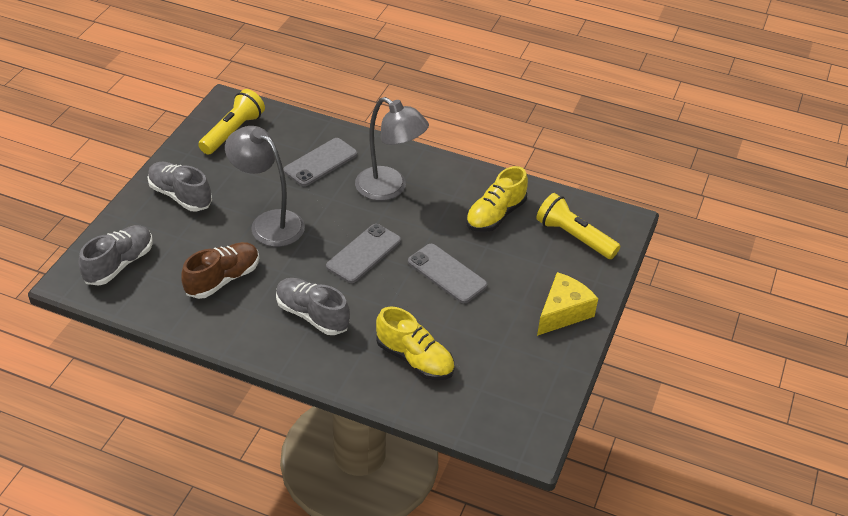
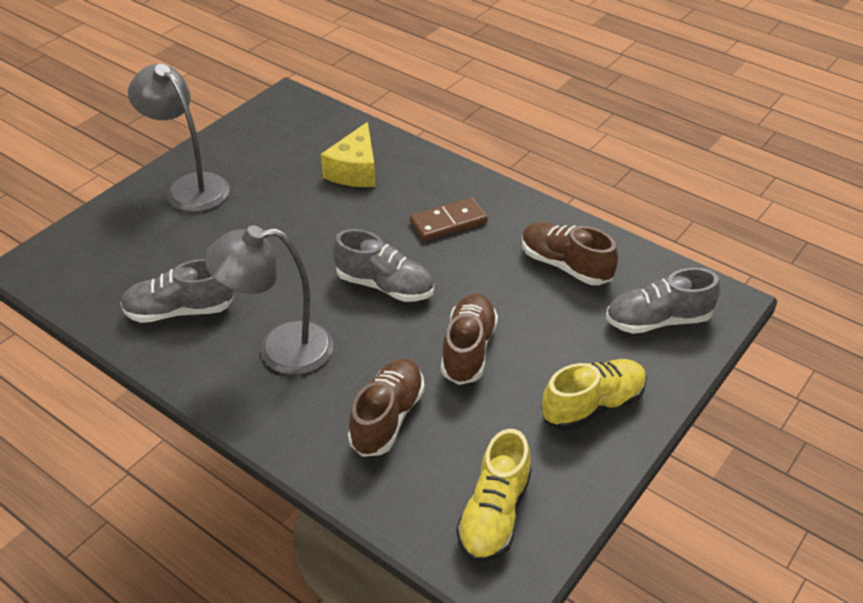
brown domino: 0 -> 1
brown shoe: 1 -> 3
grey phone: 3 -> 0
yellow flashlight: 2 -> 0

